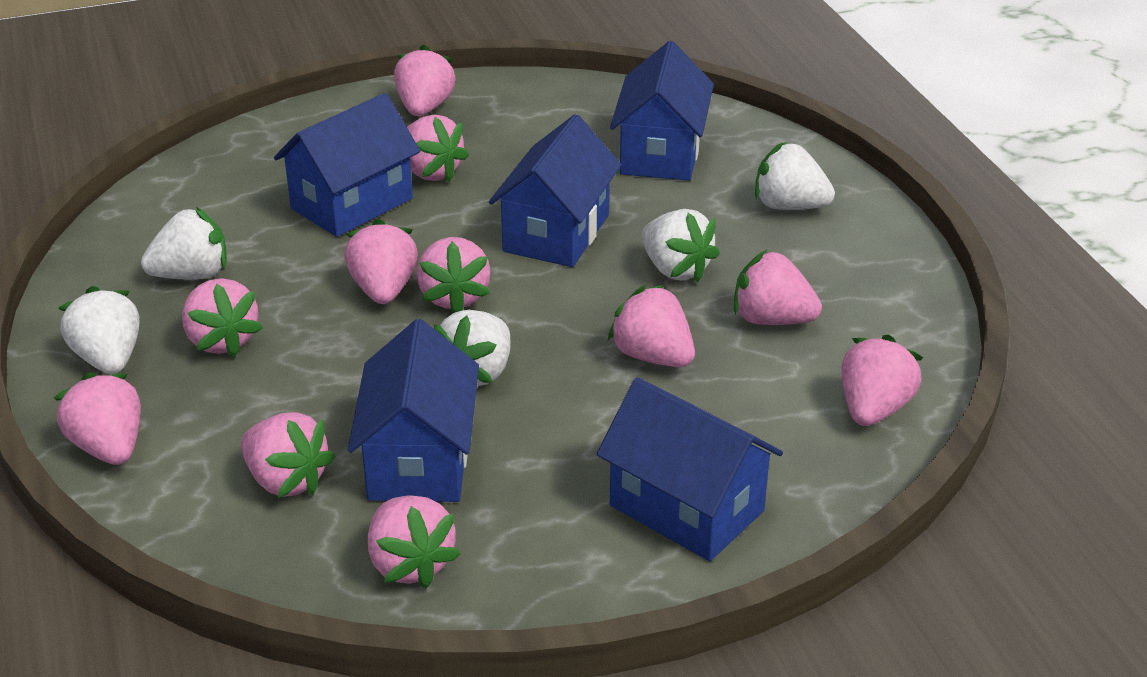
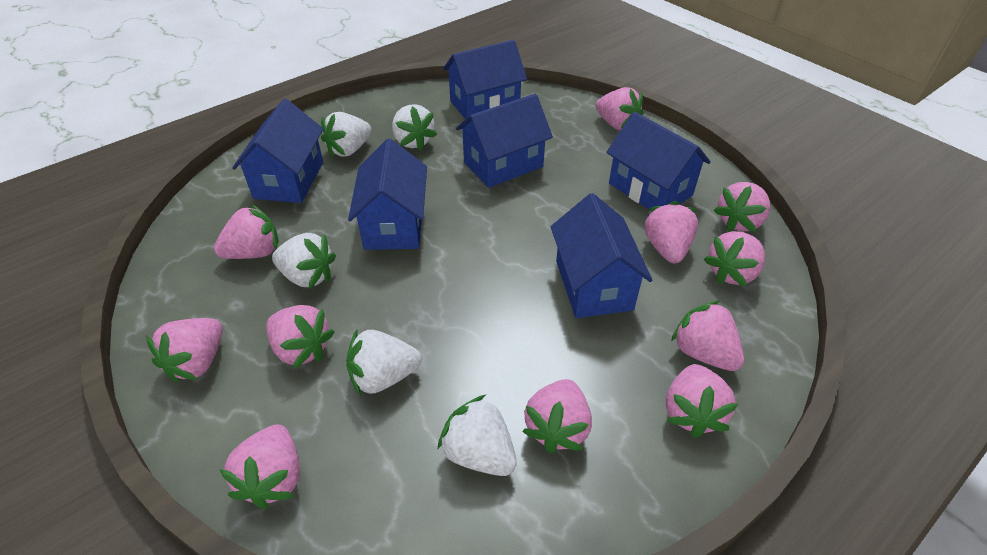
blue house: 5 -> 6

